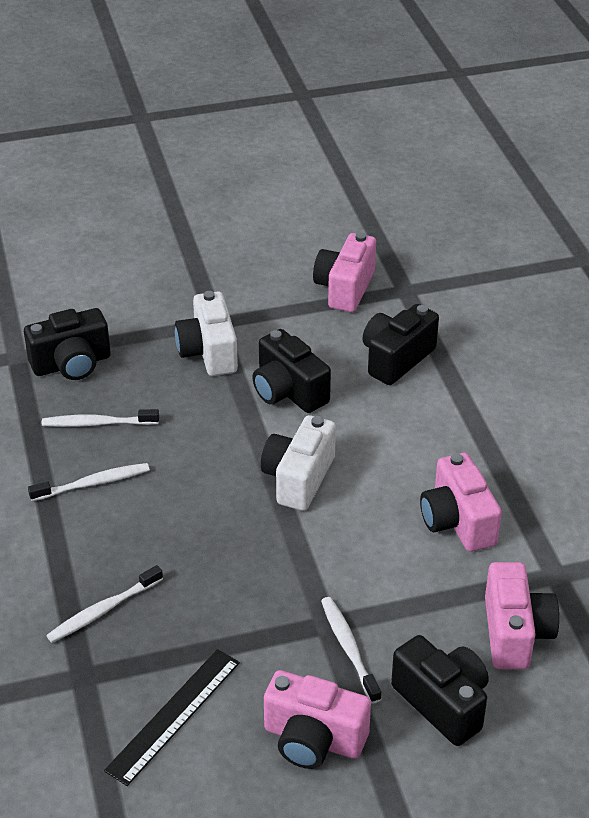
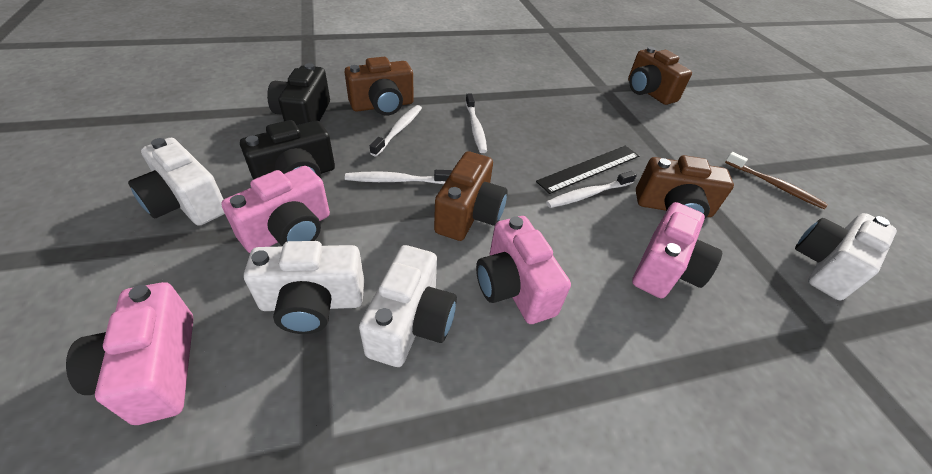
black camera: 4 -> 2
brown camera: 0 -> 4
brown toothbrush: 0 -> 1
white camera: 2 -> 4

